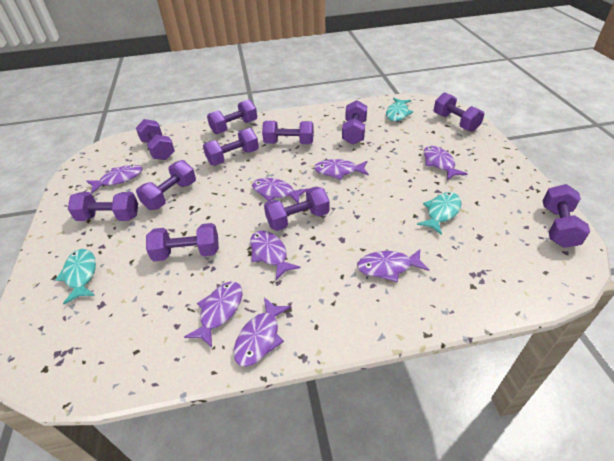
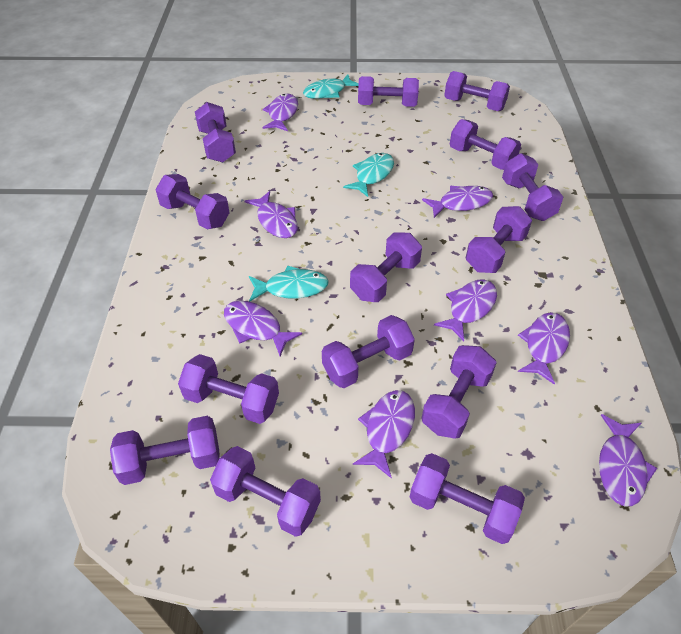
purple dumbbell: 11 -> 14

